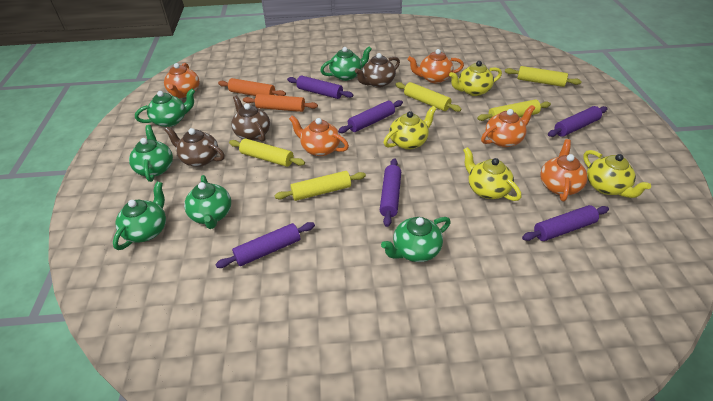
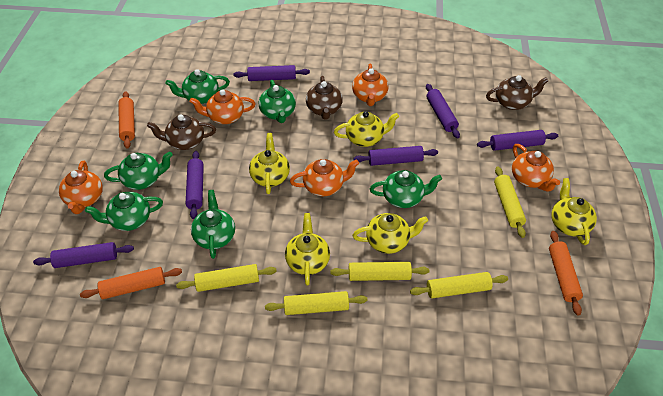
orange rolling pin: 2 -> 3
yellow teapot: 4 -> 5

